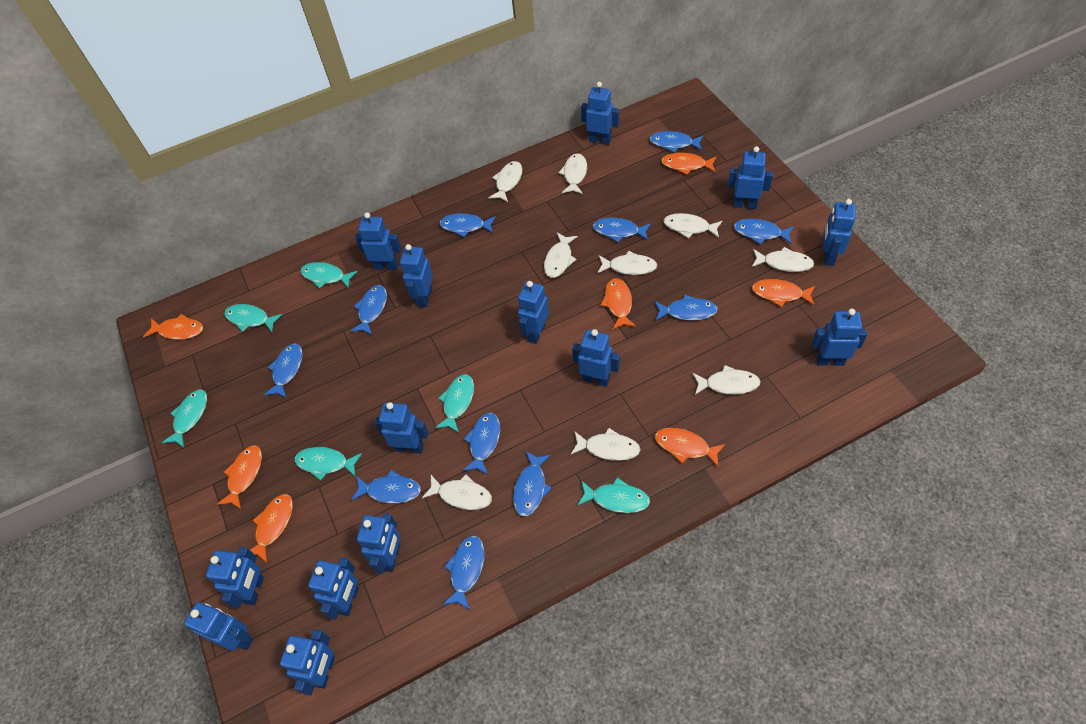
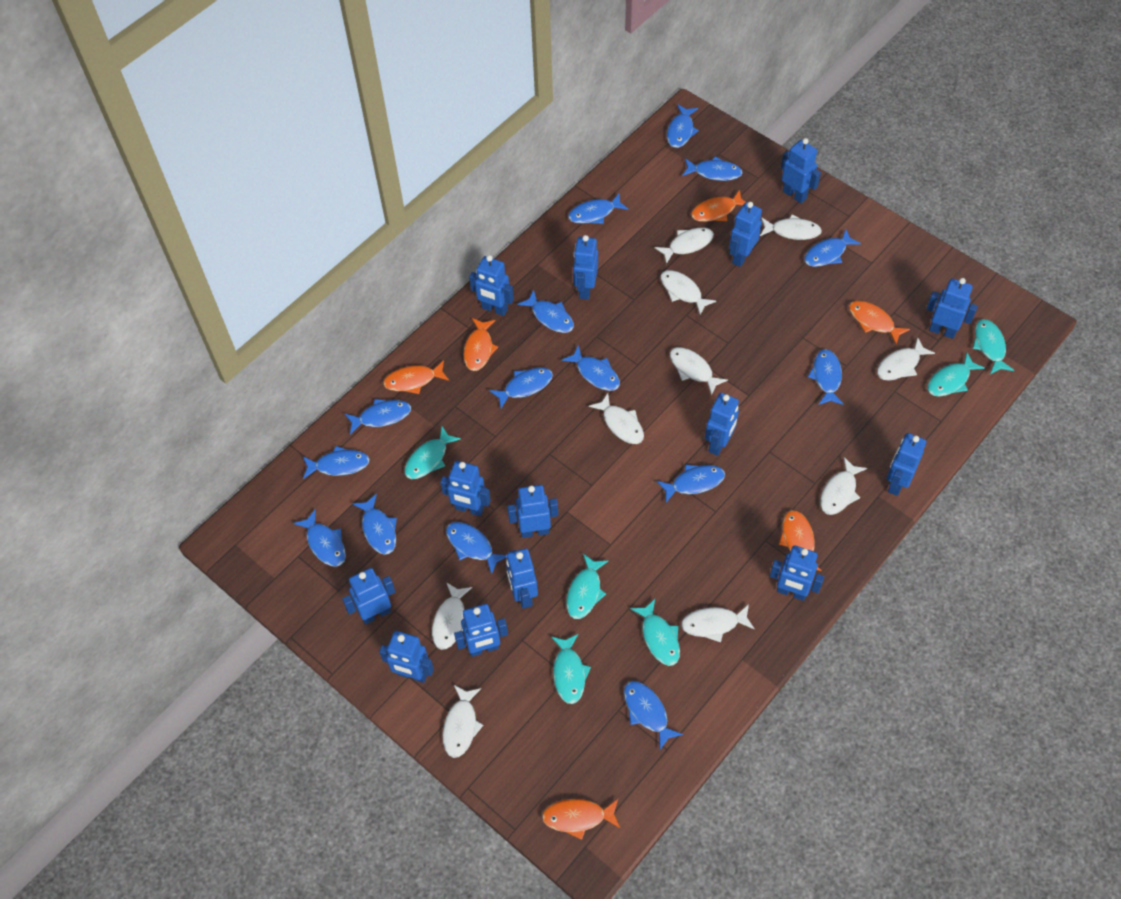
blue fish: 11 -> 15
orange fish: 7 -> 6
white fish: 9 -> 10

